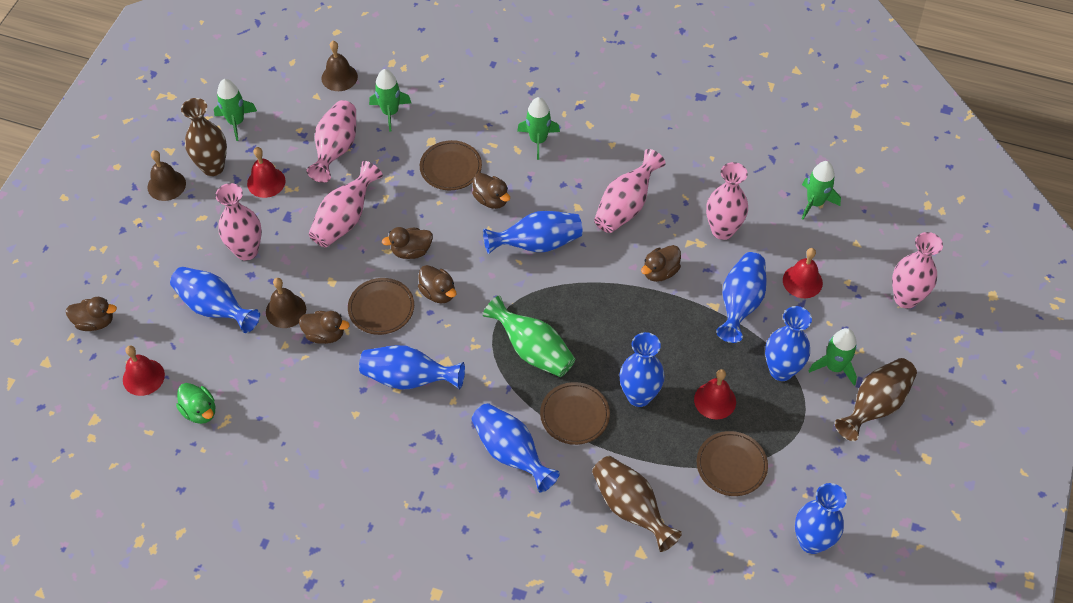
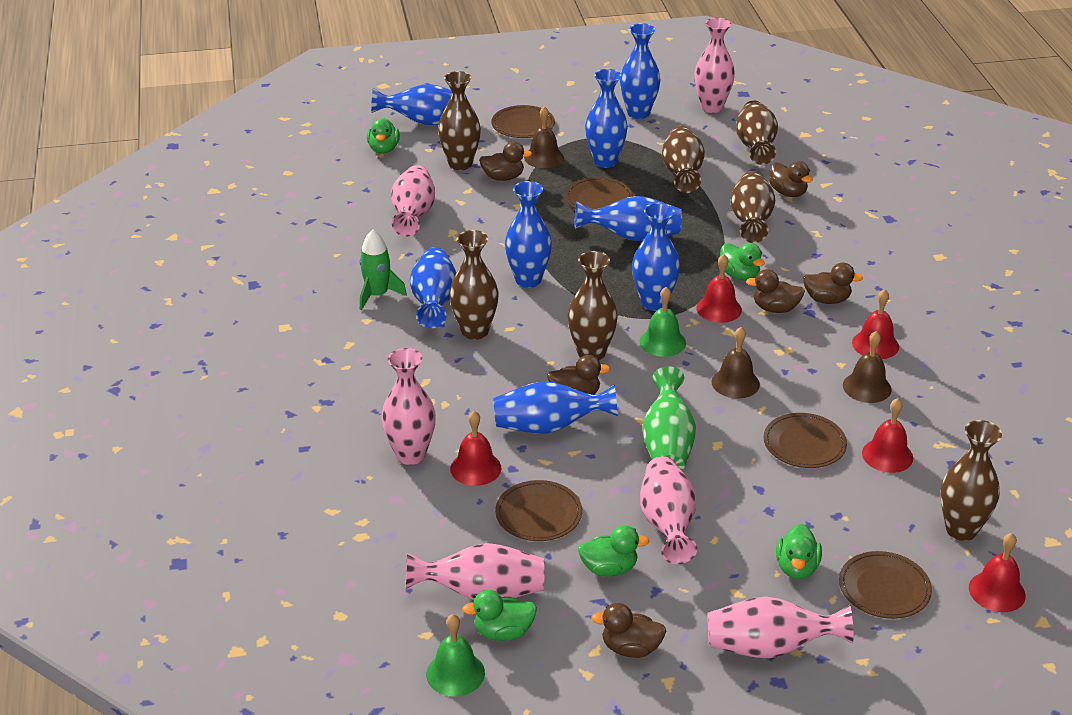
brown plate: 4 -> 5
brown vase: 3 -> 7
green bell: 0 -> 2
green duck: 1 -> 5
green rocket: 5 -> 1
red bell: 4 -> 5

